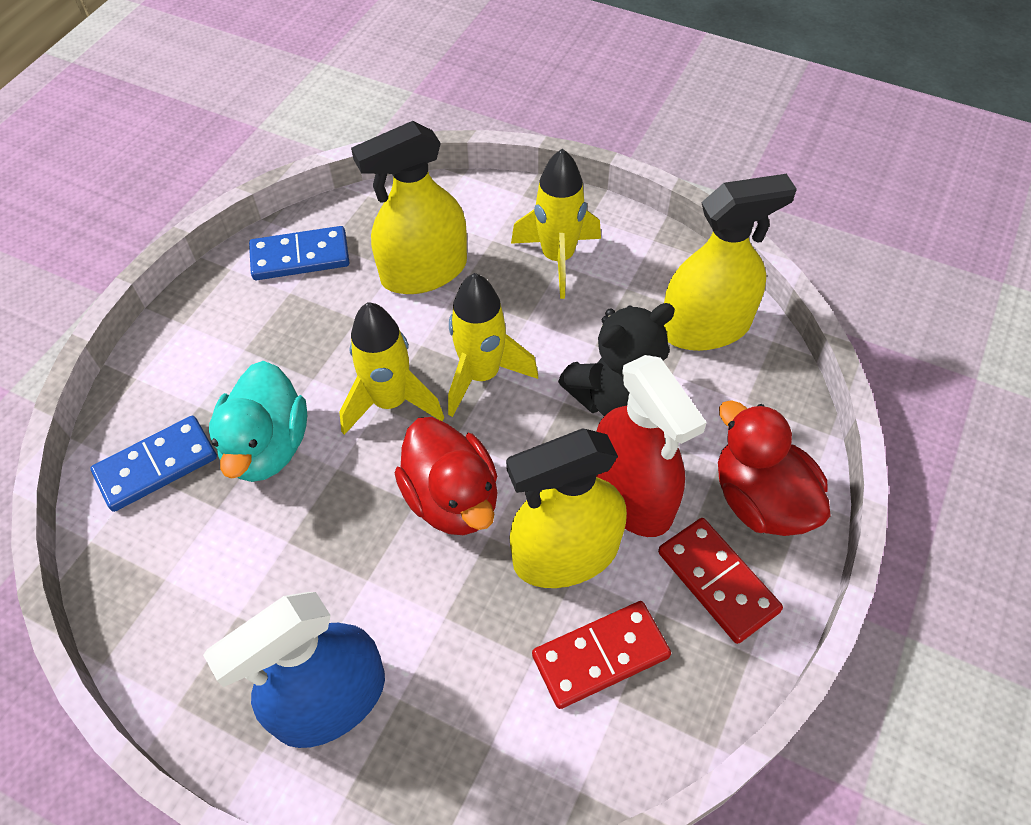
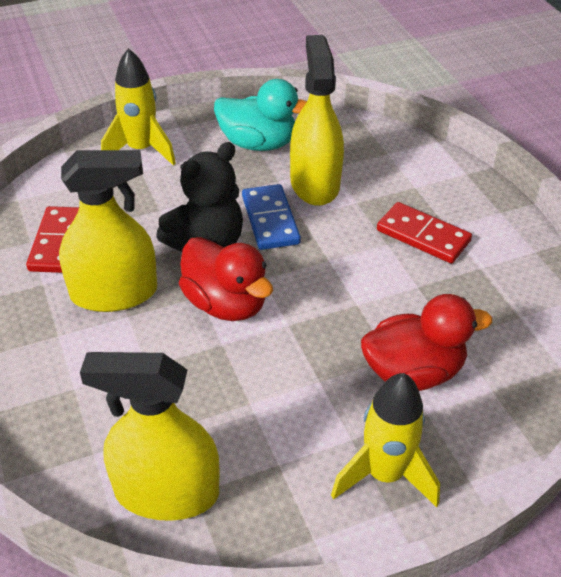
blue domino: 2 -> 1
blue spray bottle: 1 -> 0
red spray bottle: 1 -> 0
yellow rocket: 3 -> 2

